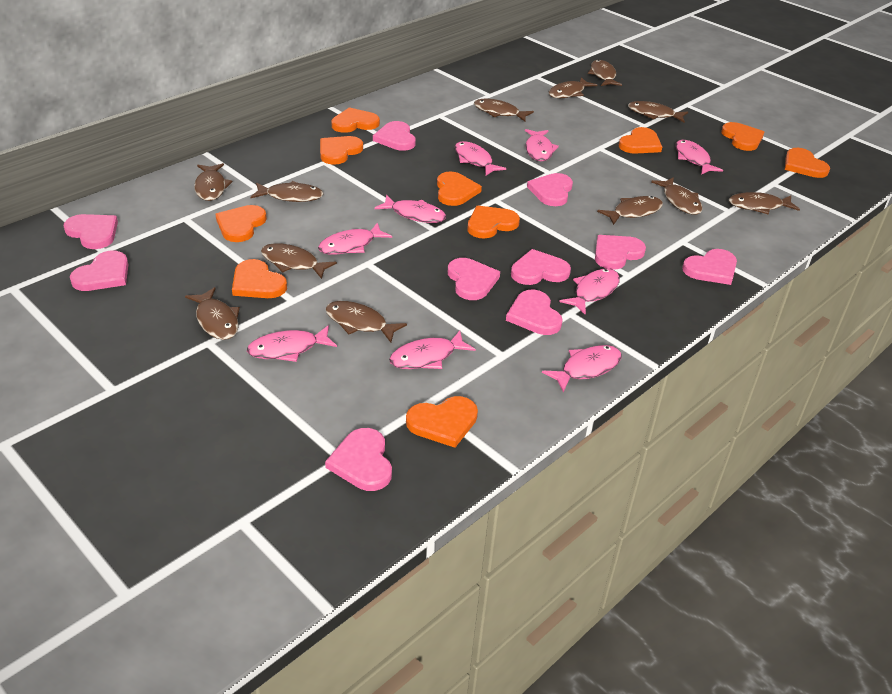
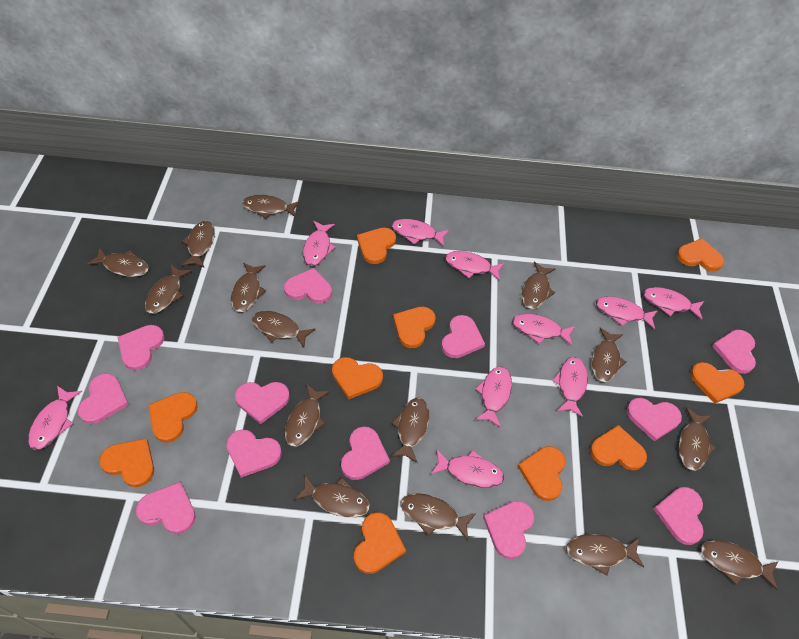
brown fish: 12 -> 15
pink fish: 9 -> 10
pink heart: 10 -> 12

